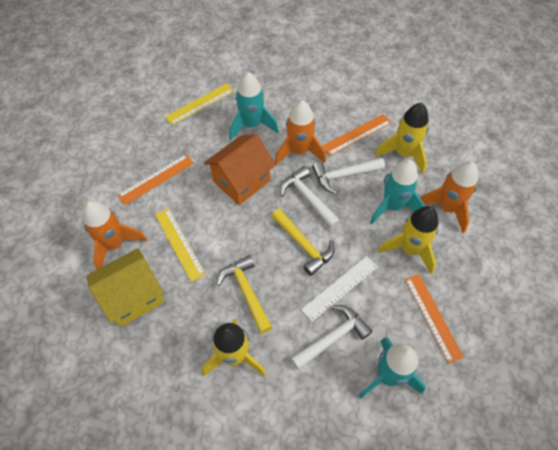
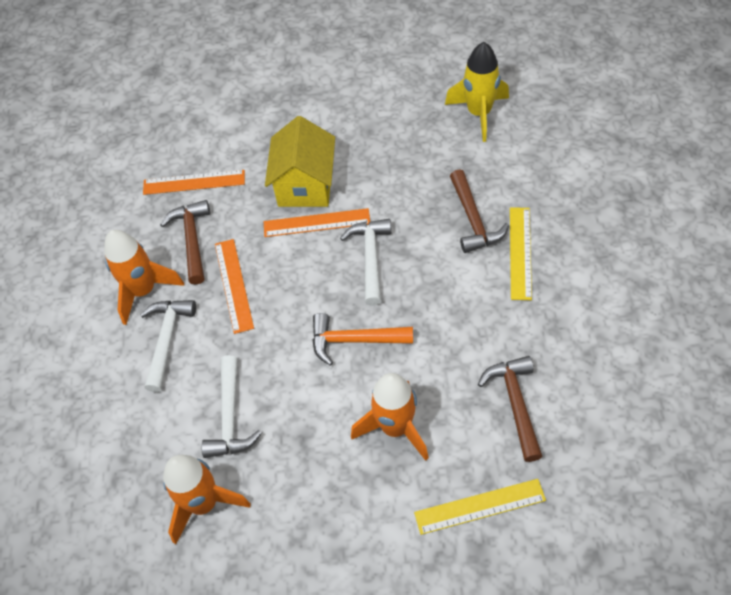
brown hammer: 0 -> 3
orange hammer: 0 -> 1
orange house: 1 -> 0
turquoise rocket: 3 -> 0
white ruler: 1 -> 0
yellow hammer: 2 -> 0
yellow rocket: 3 -> 1

